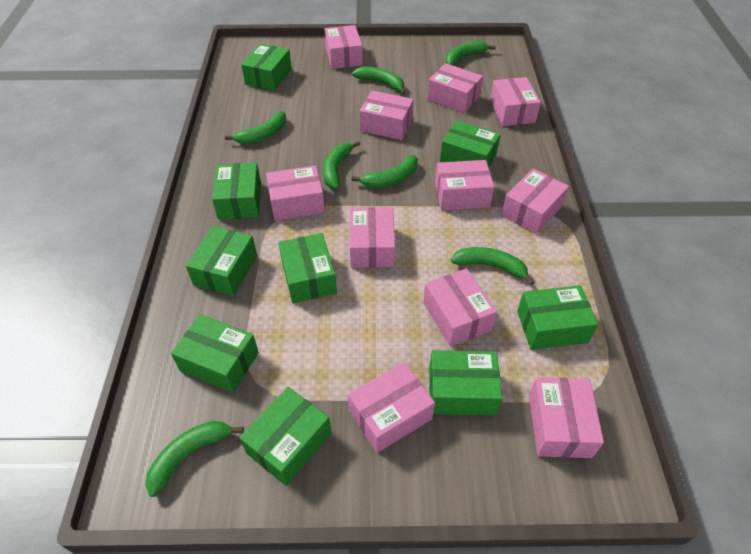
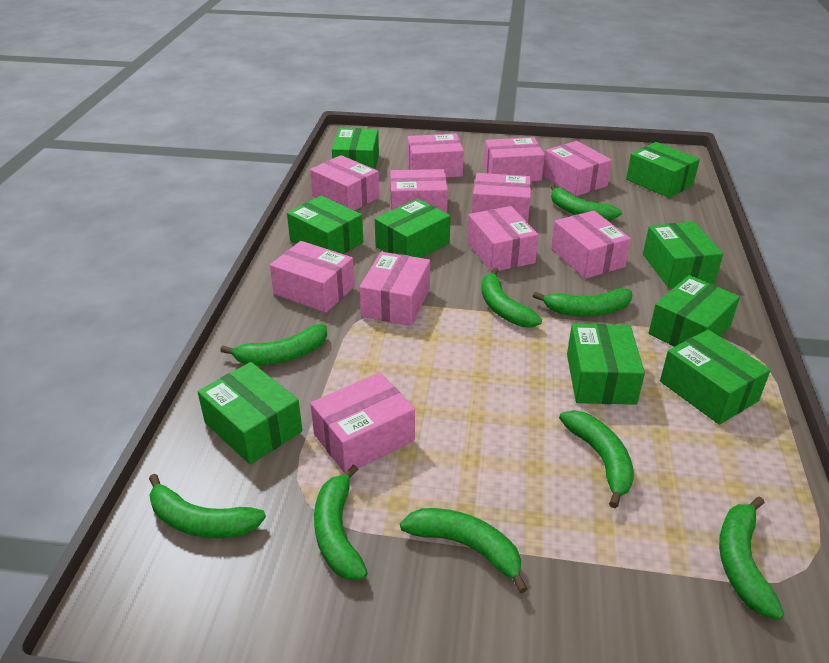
green banana: 7 -> 9

